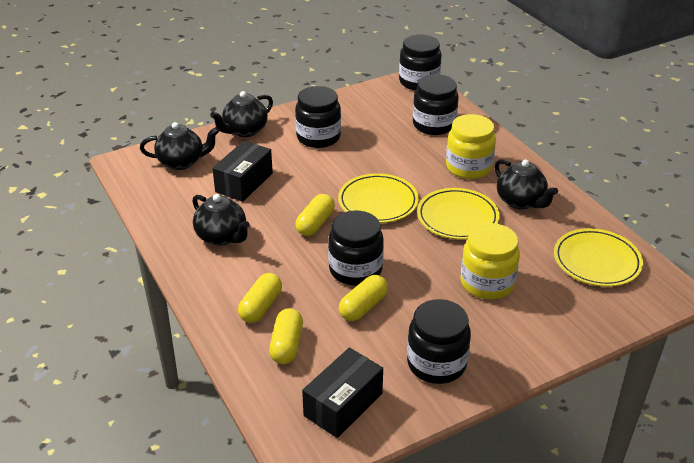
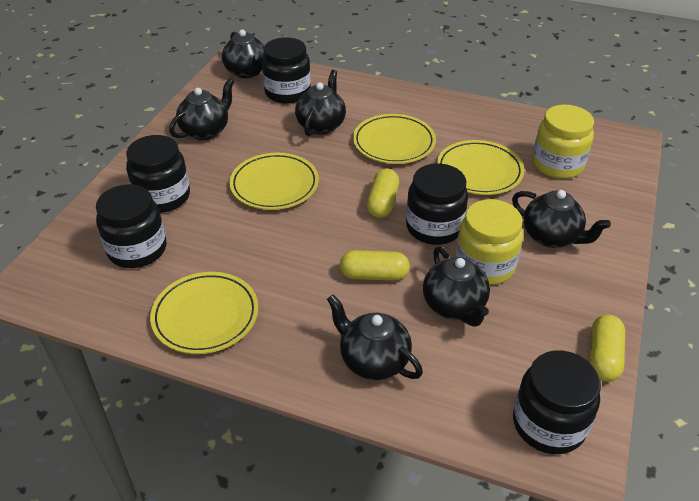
black box: 2 -> 0
black teapot: 4 -> 6
yellow capsule: 4 -> 3
yellow plate: 3 -> 4

